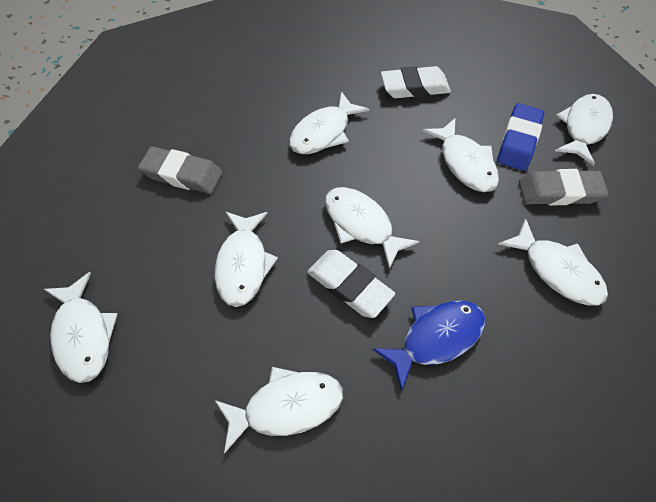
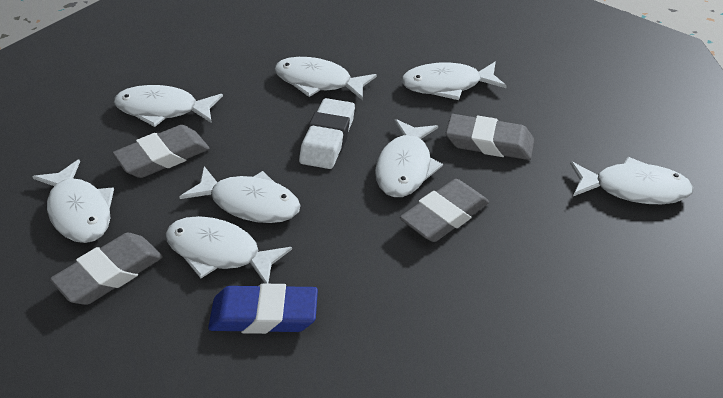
blue fish: 1 -> 0
grey eraser: 2 -> 4
white eraser: 2 -> 1

